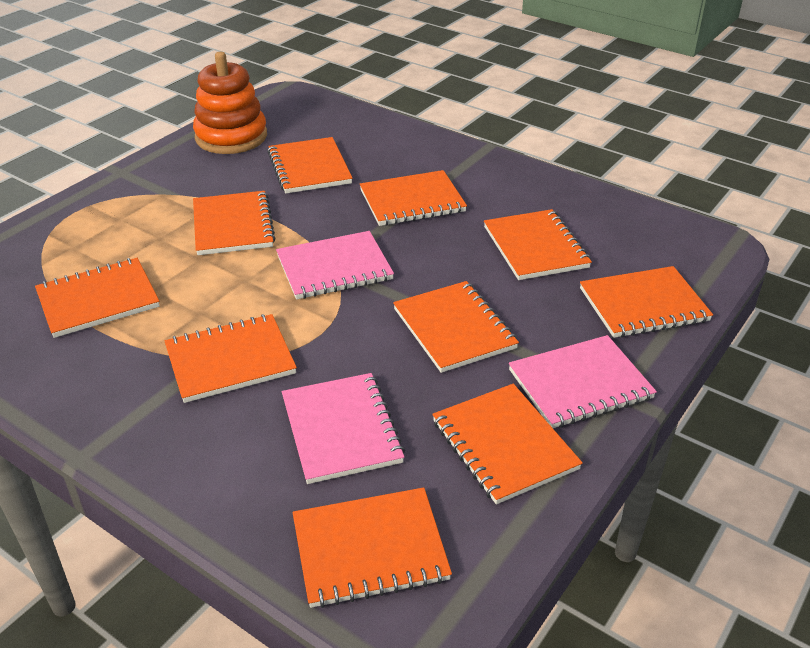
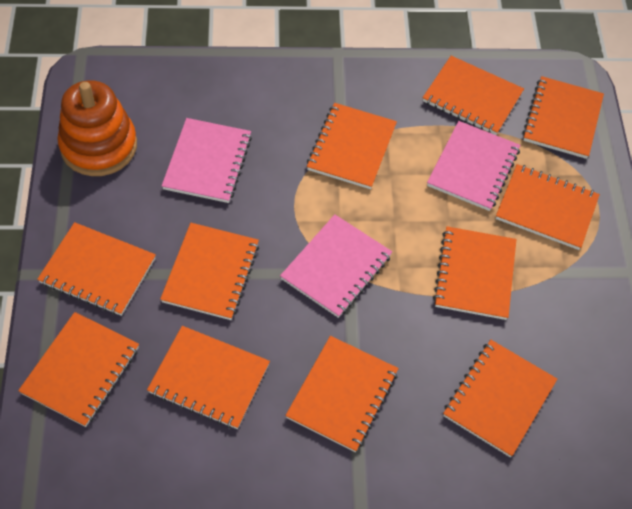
orange notebook: 10 -> 11

